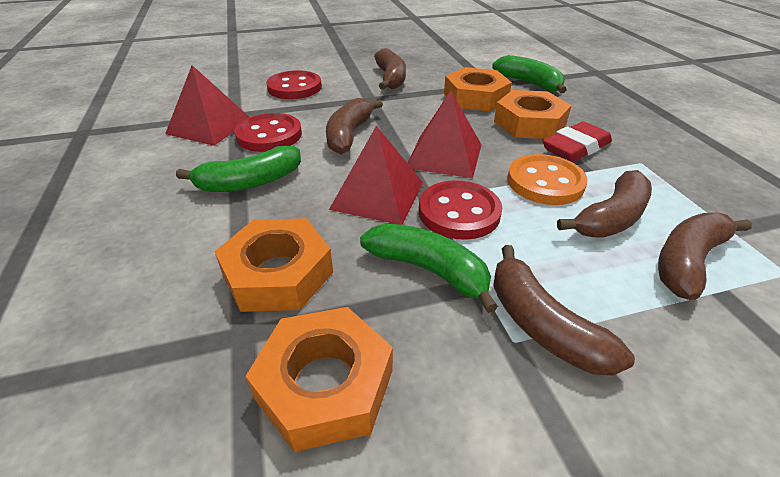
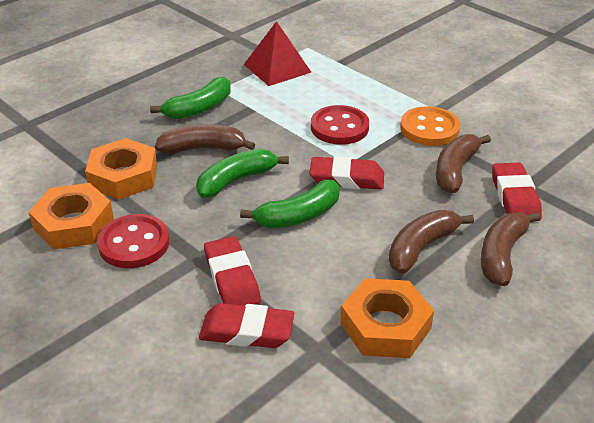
brown banana: 5 -> 4
orange nut: 4 -> 3
red button: 3 -> 2
red eraser: 1 -> 4
red pyramid: 3 -> 1

